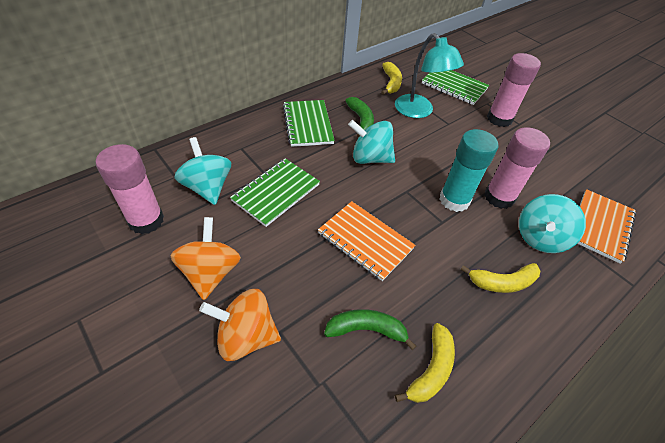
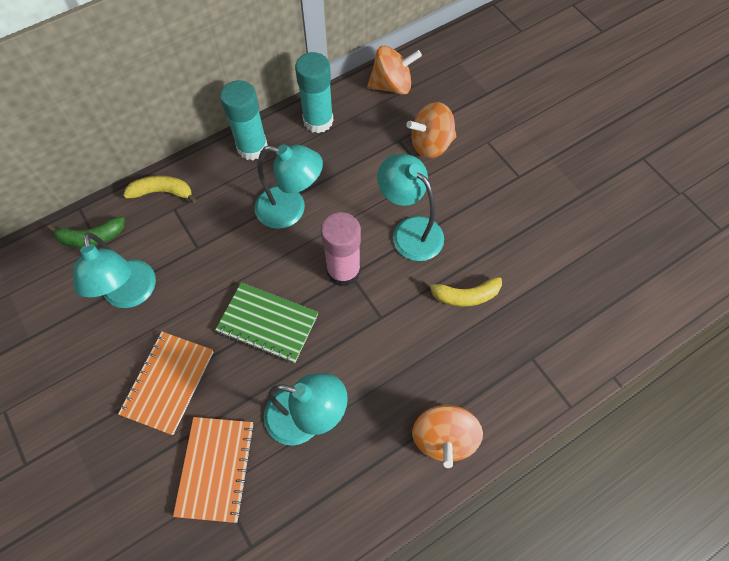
green banana: 2 -> 1
green notebook: 3 -> 1
orange spinning top: 2 -> 3
pink glue stick: 3 -> 1
turquoise glue stick: 1 -> 2
turquoise lamp: 1 -> 4
turquoise spinning top: 3 -> 0
yellow banana: 3 -> 2

